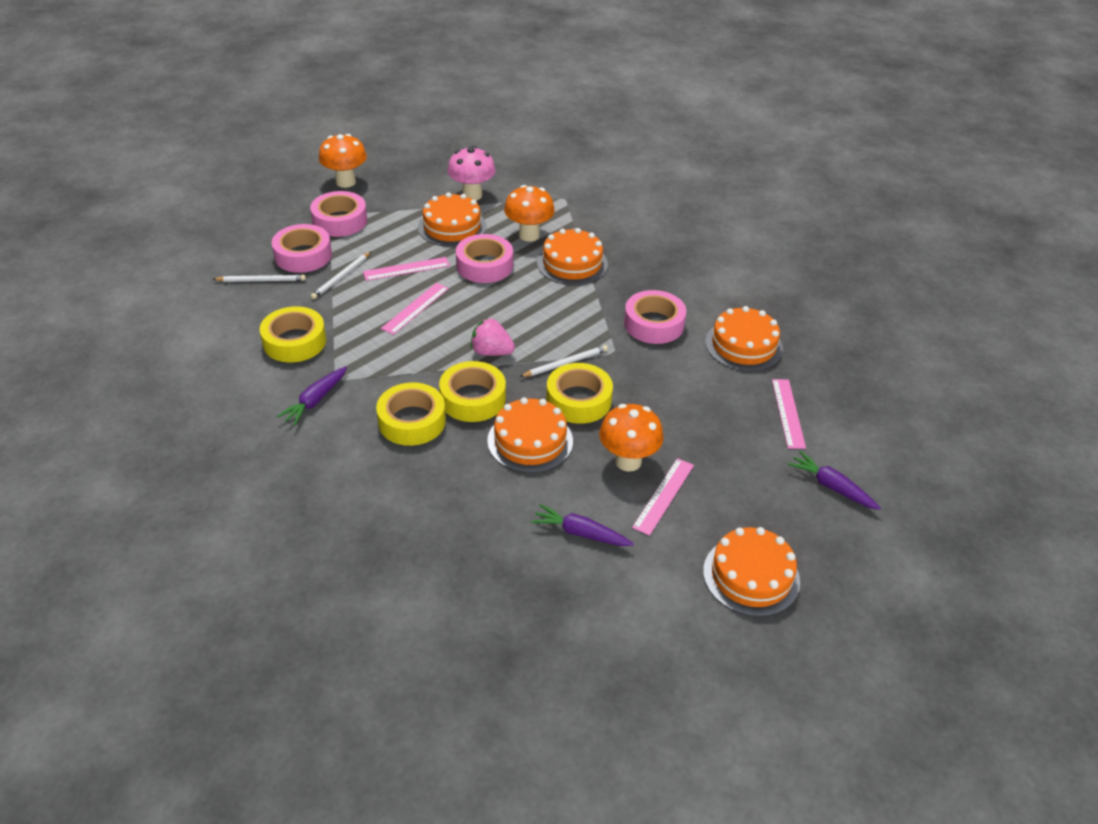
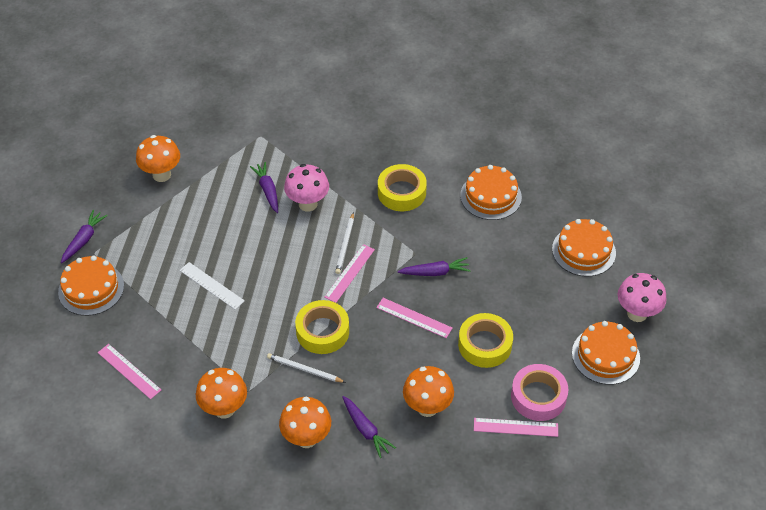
orange cake: 5 -> 4
orange mushroom: 3 -> 4
pink mushroom: 1 -> 2
pink strawberry: 1 -> 0
pink tape: 4 -> 1
purple carrot: 3 -> 4
white pencil: 3 -> 2
white ruler: 0 -> 1
yellow tape: 4 -> 3

